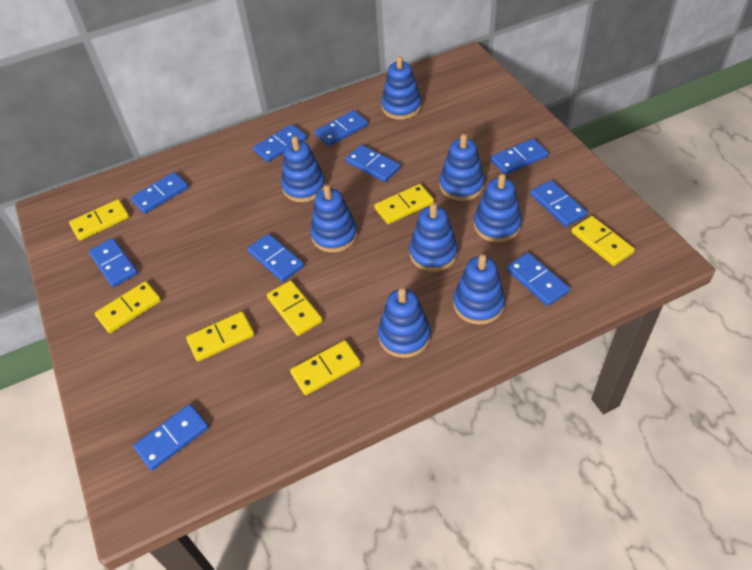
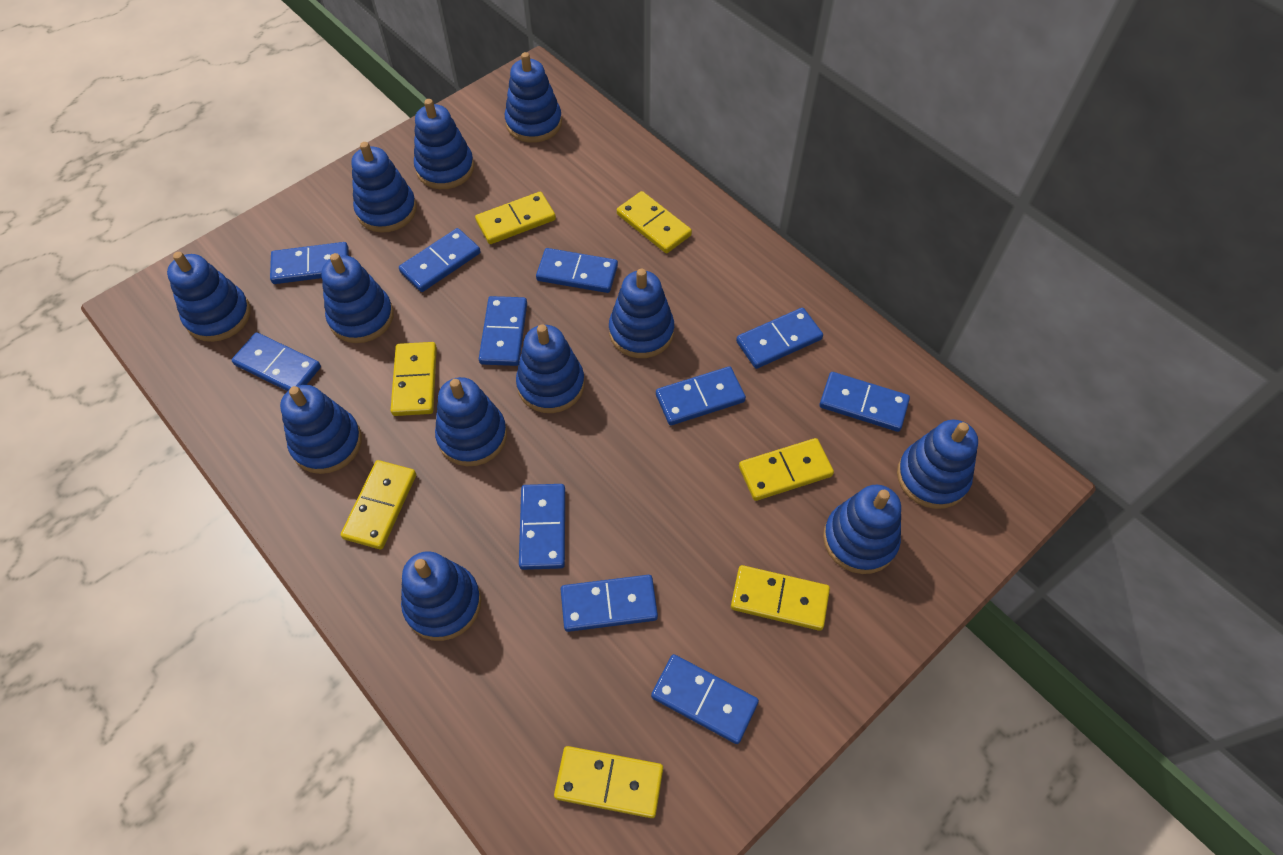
blue domino: 10 -> 11
blue stacking toy: 8 -> 12

